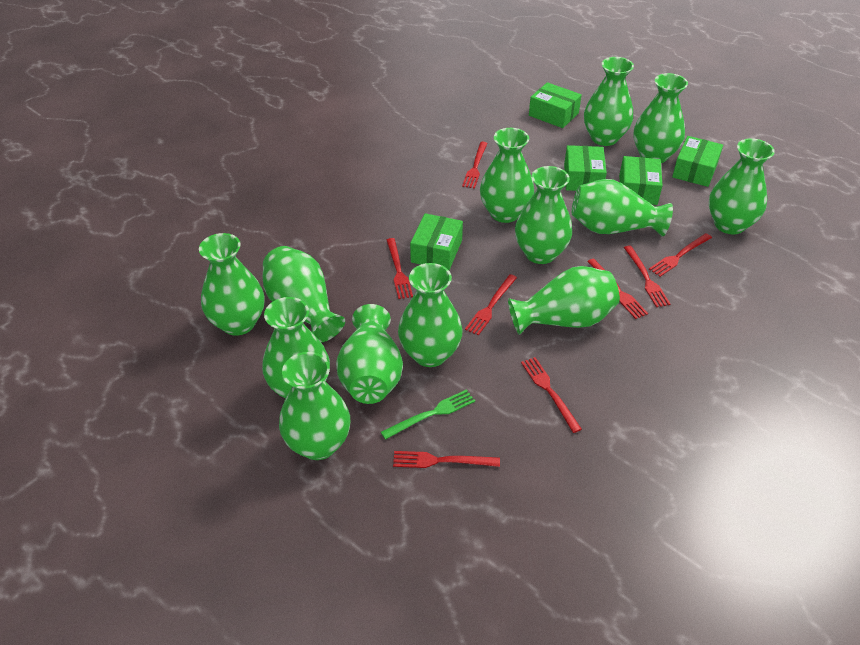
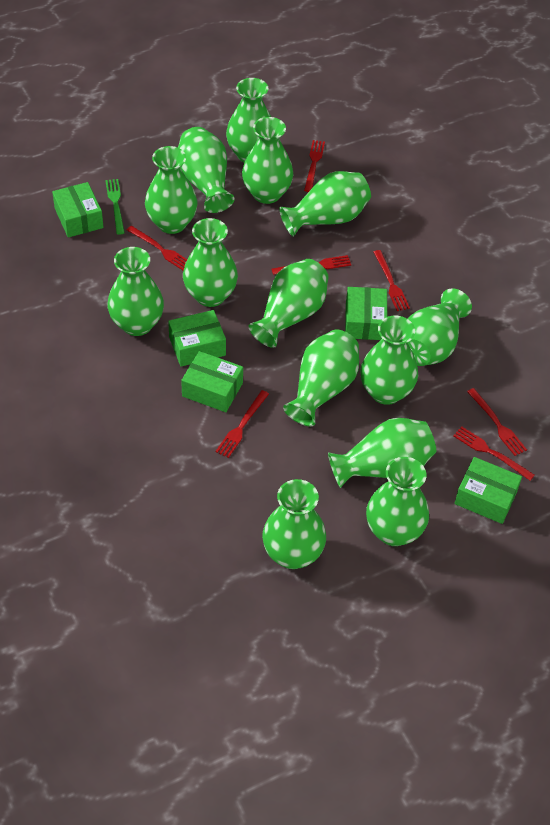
green vase: 13 -> 14
red fork: 8 -> 7

